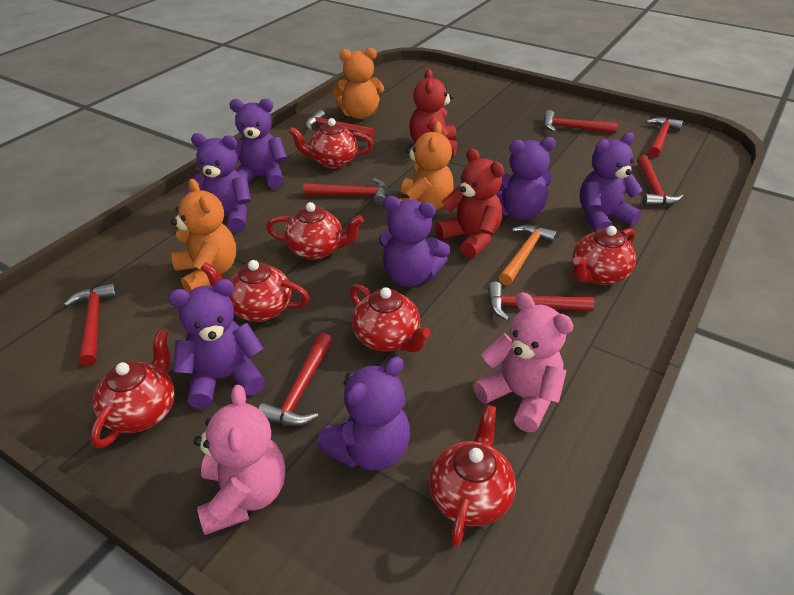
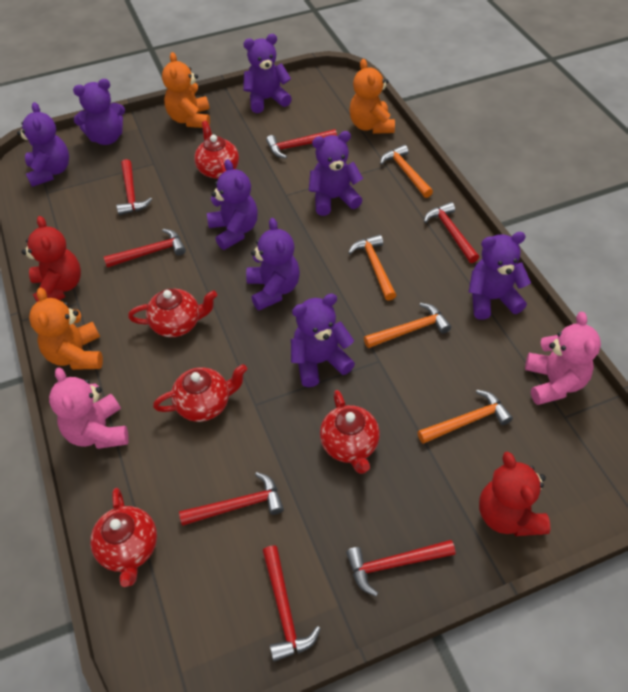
orange hammer: 1 -> 4
purple teddy bear: 7 -> 8
red hammer: 8 -> 7
red teapot: 7 -> 5

